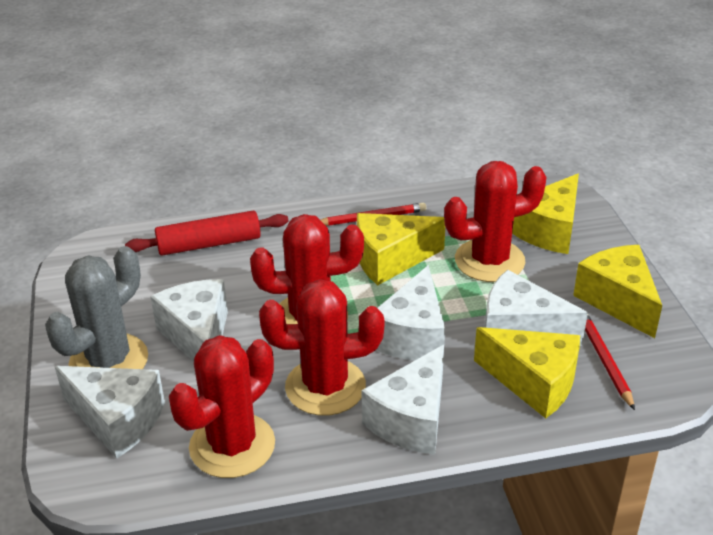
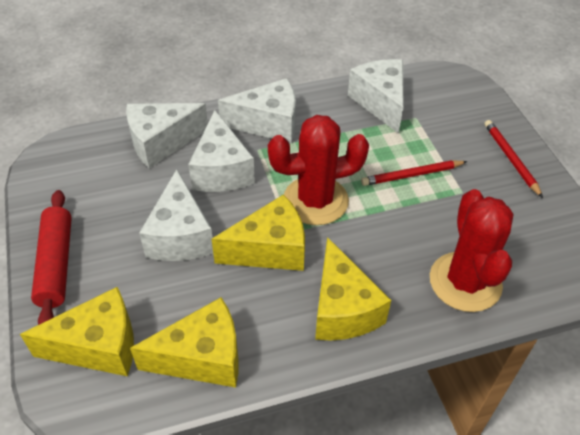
grey cactus: 1 -> 0
red cactus: 4 -> 2

